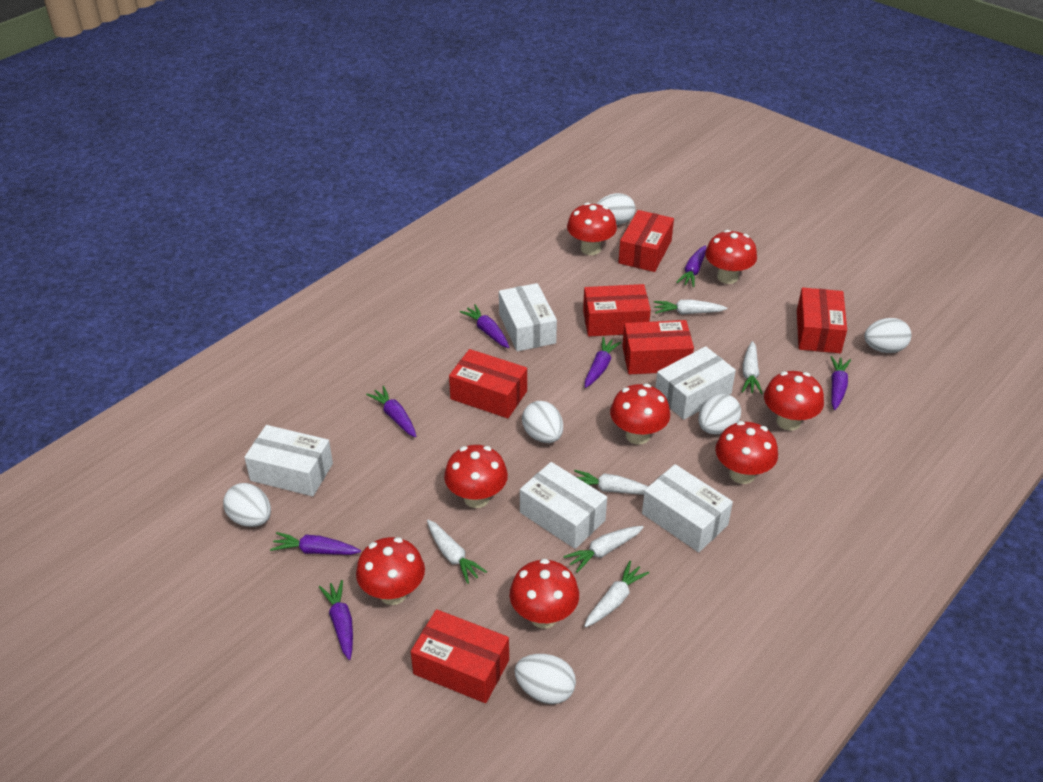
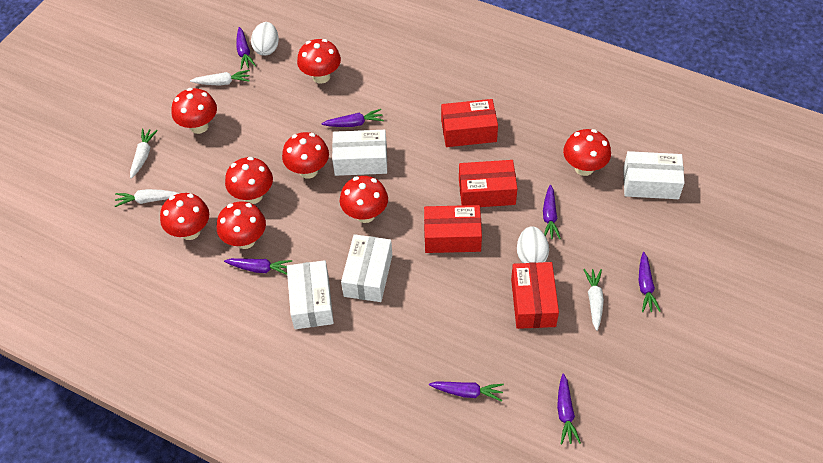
red box: 6 -> 4
white box: 5 -> 4
white carrot: 6 -> 4
white egg: 6 -> 2

